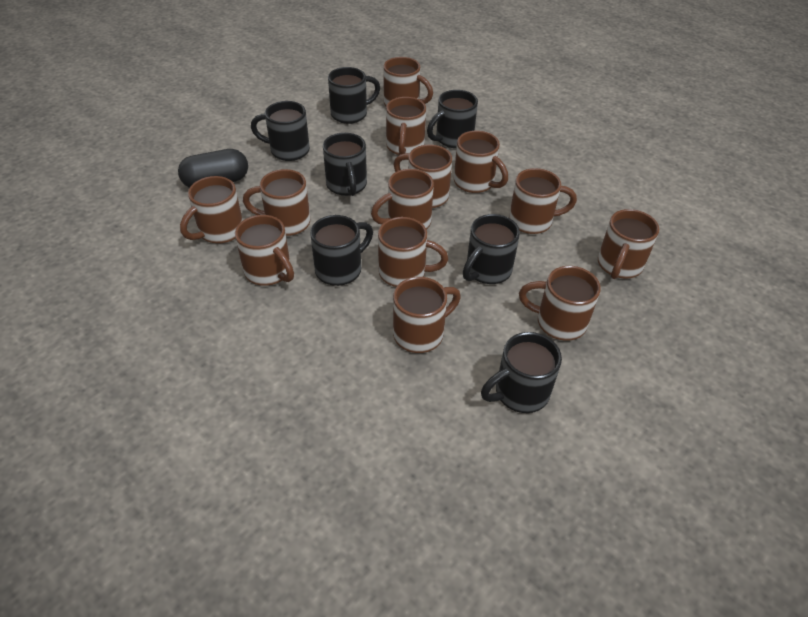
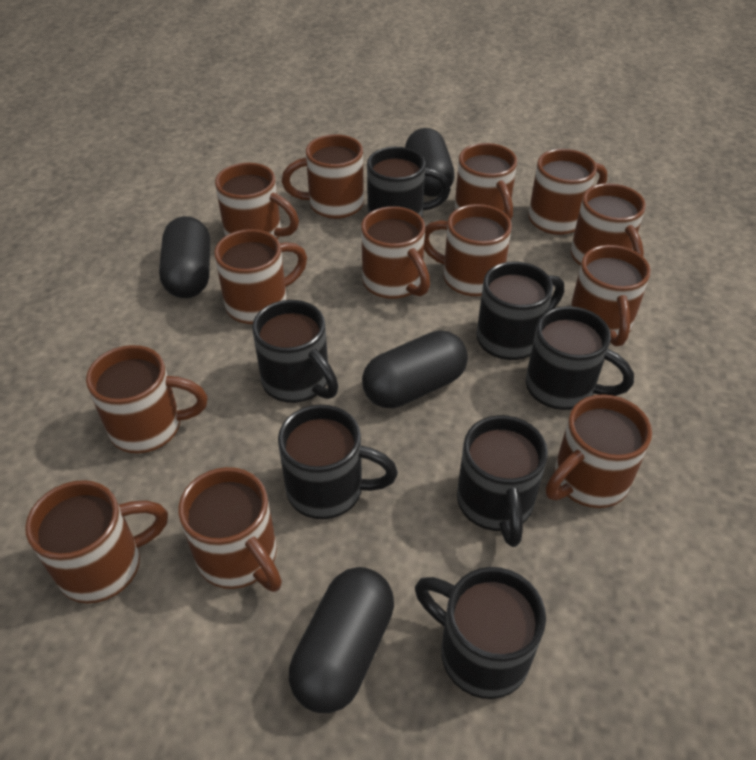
black capsule: 1 -> 4

